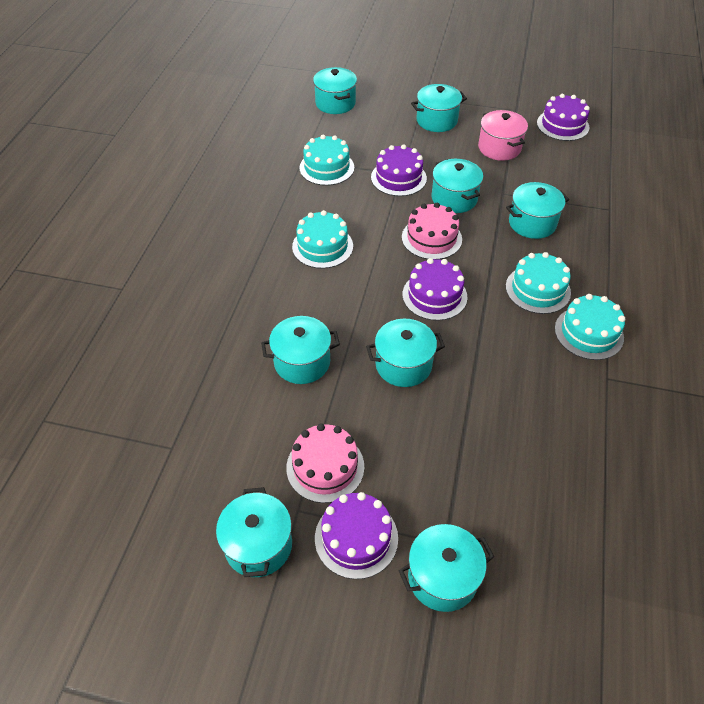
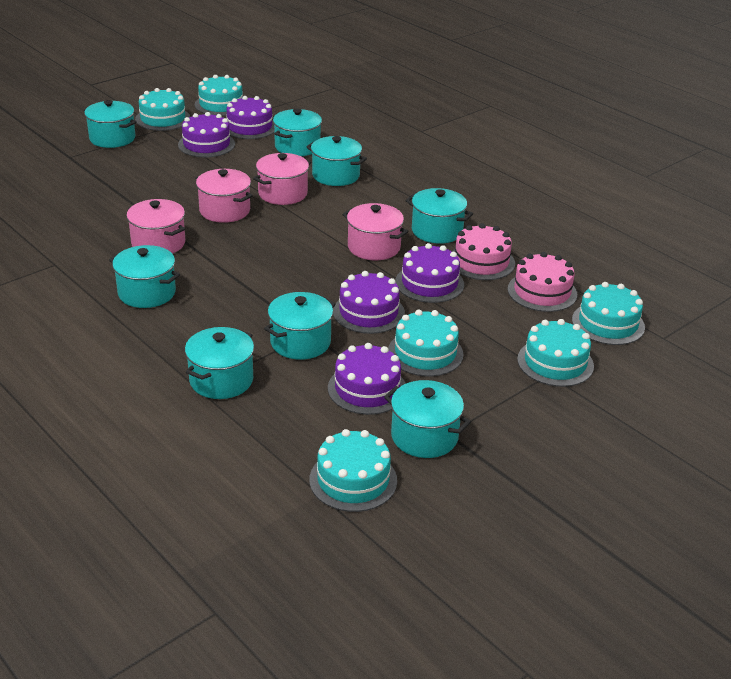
pink pot: 1 -> 4
purple cake: 4 -> 5
turquoise cake: 4 -> 6

